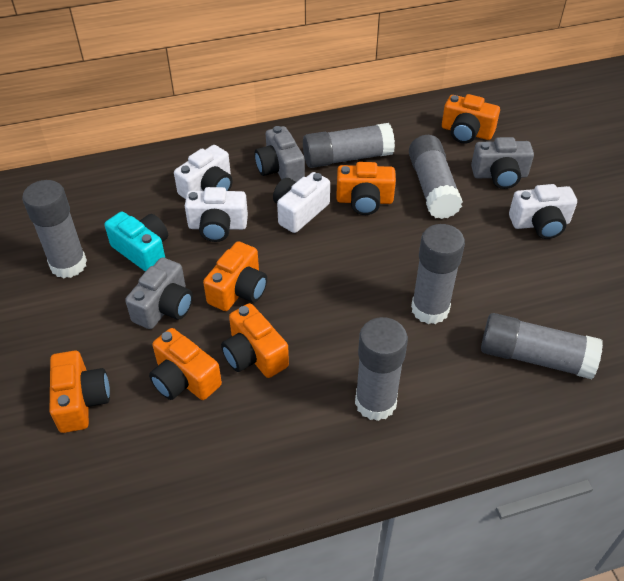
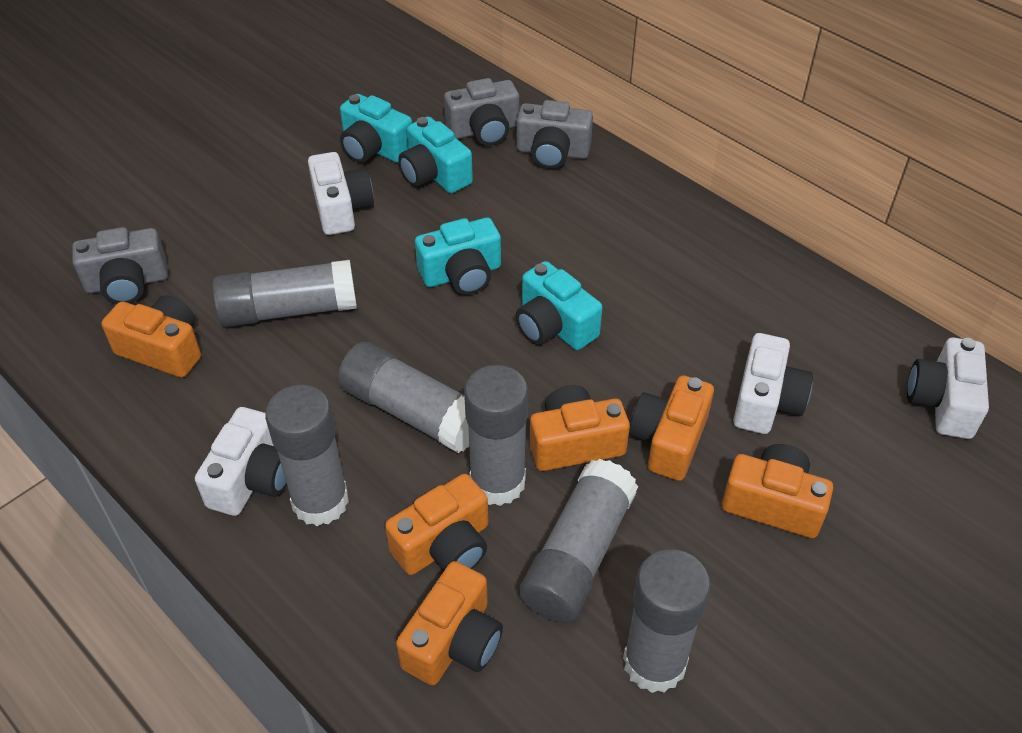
turquoise camera: 1 -> 4

